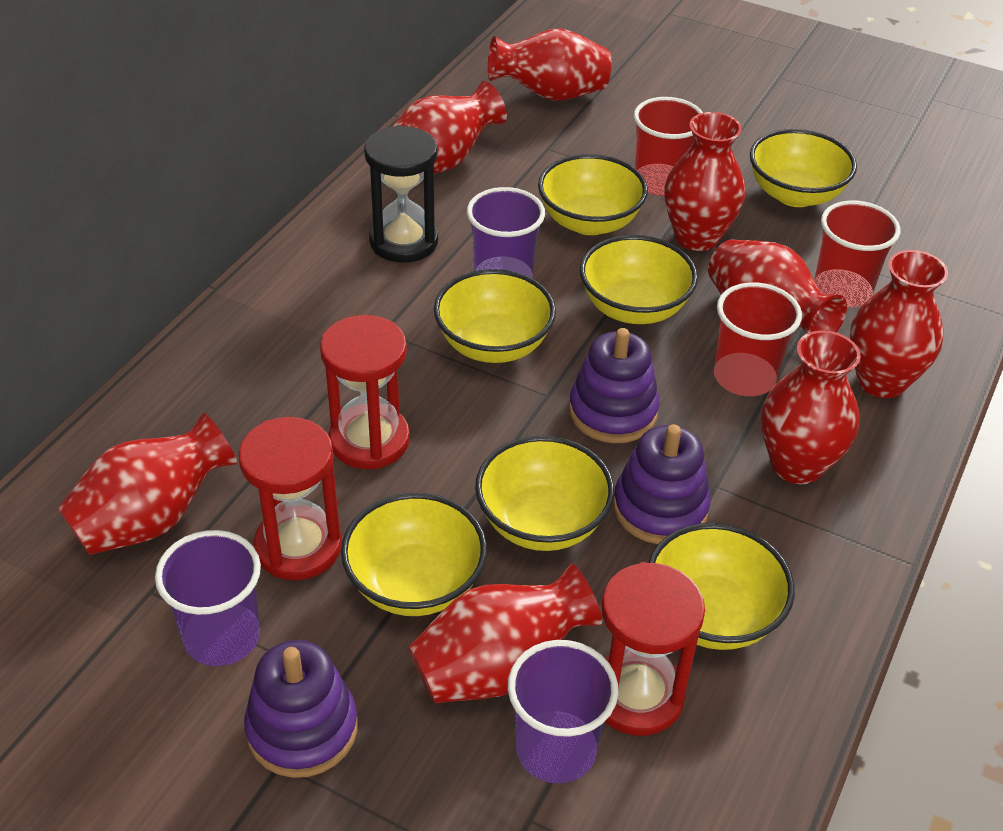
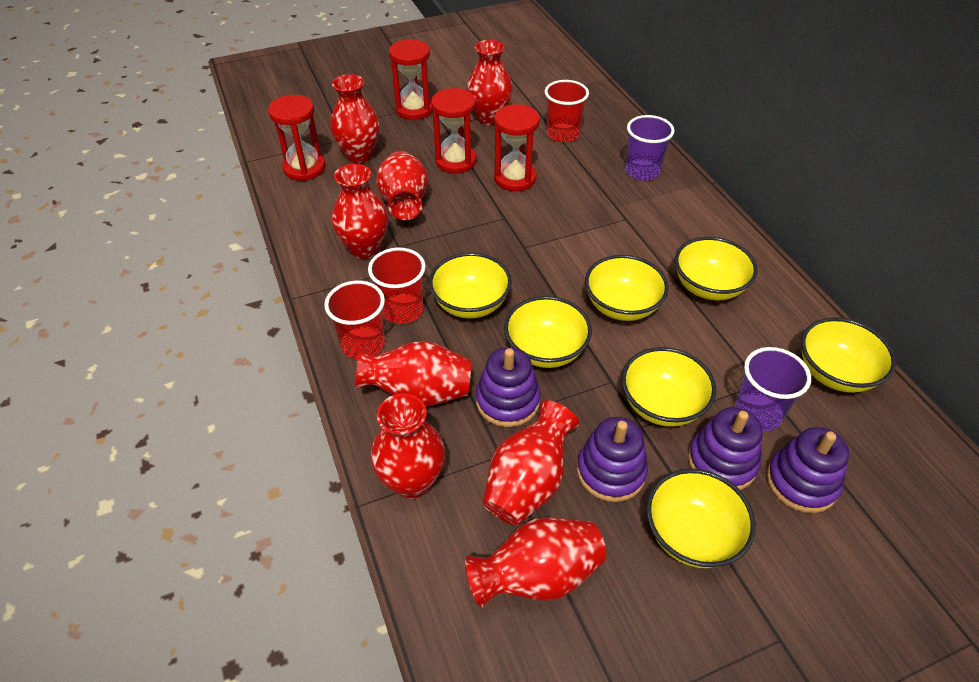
black hourglass: 1 -> 0
purple cup: 3 -> 2
purple stacking toy: 3 -> 4
red hourglass: 3 -> 4

